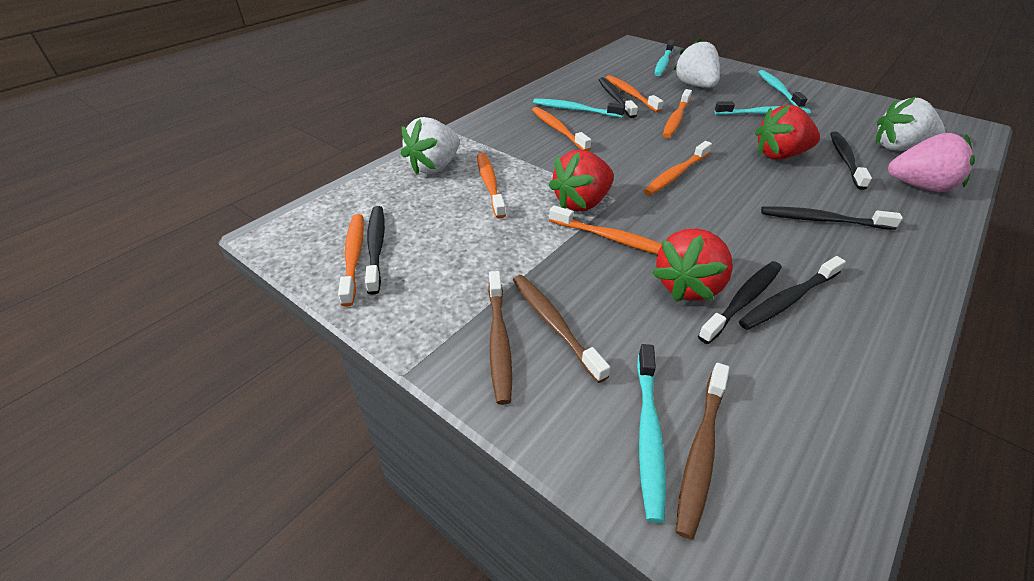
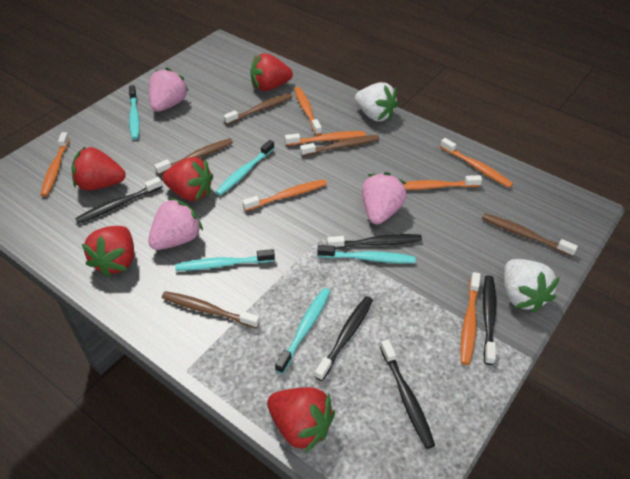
black toothbrush: 6 -> 5
brown toothbrush: 3 -> 5
pink strawberry: 1 -> 3
red strawberry: 3 -> 5
white strawberry: 3 -> 2

